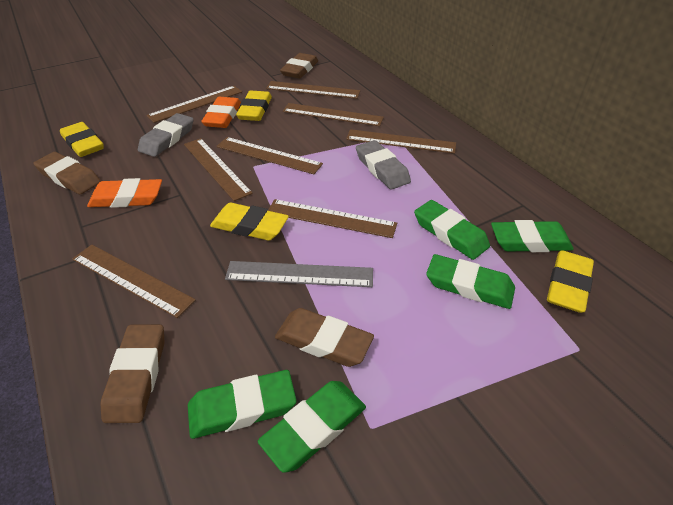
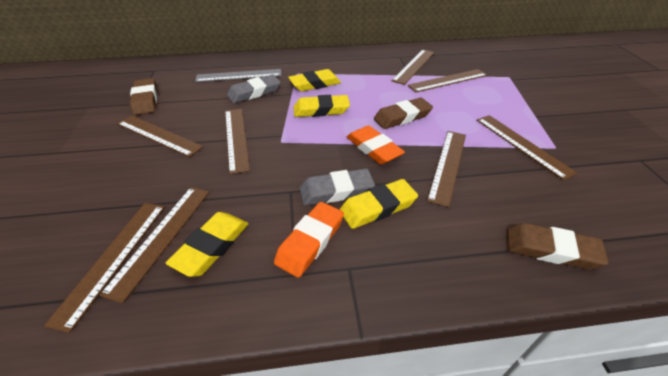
brown eraser: 4 -> 3
green eraser: 5 -> 0

